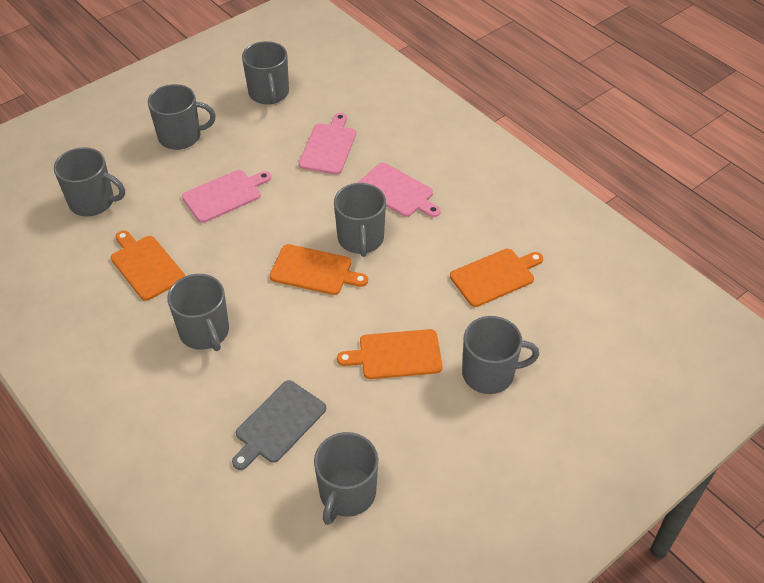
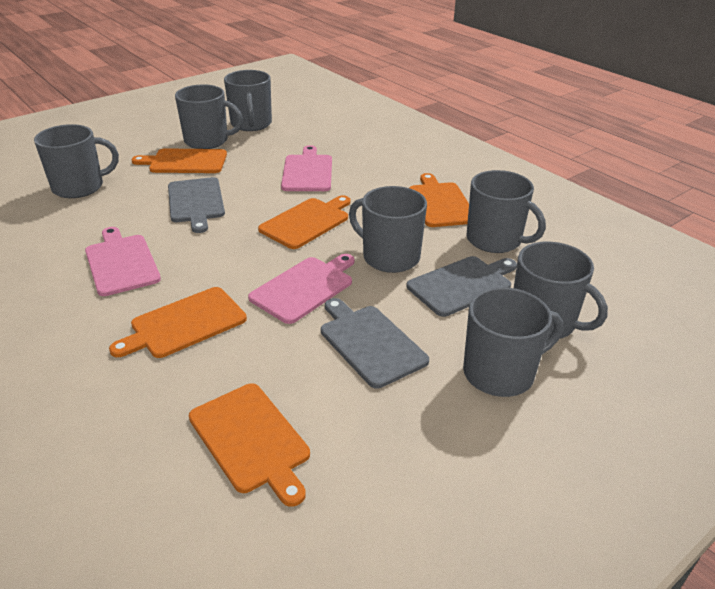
grey cutting board: 1 -> 3
orange cutting board: 4 -> 5

